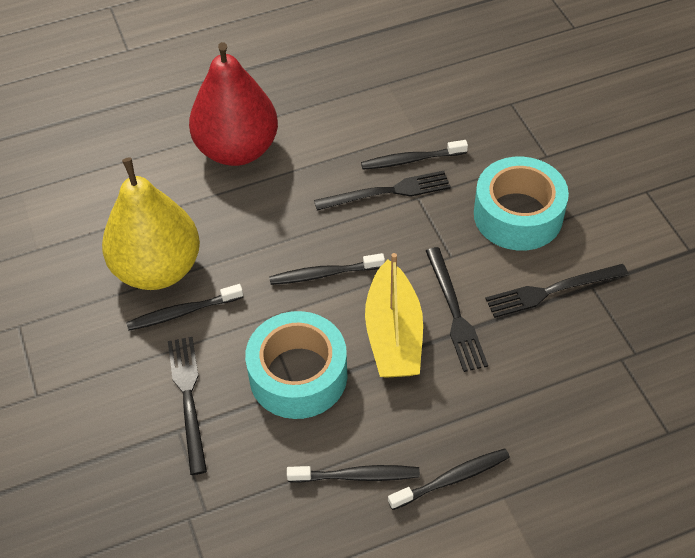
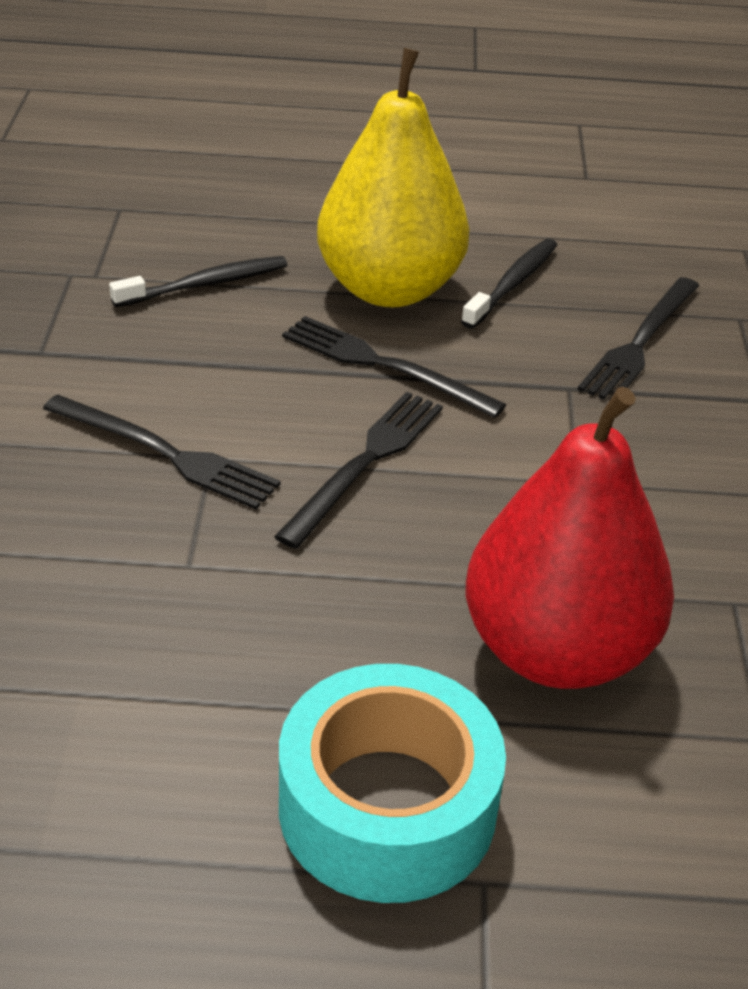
black toothbrush: 5 -> 2
turquoise tape: 2 -> 1
yellow boat: 1 -> 0

